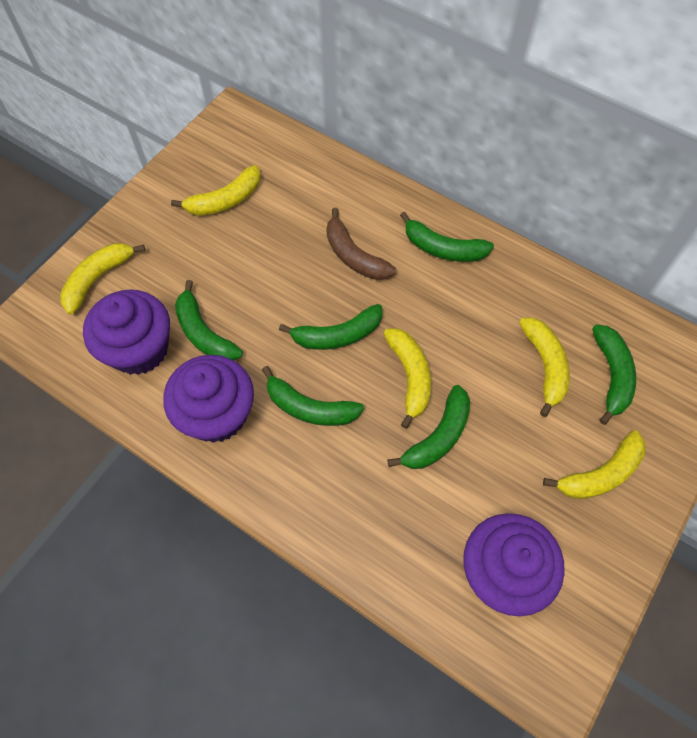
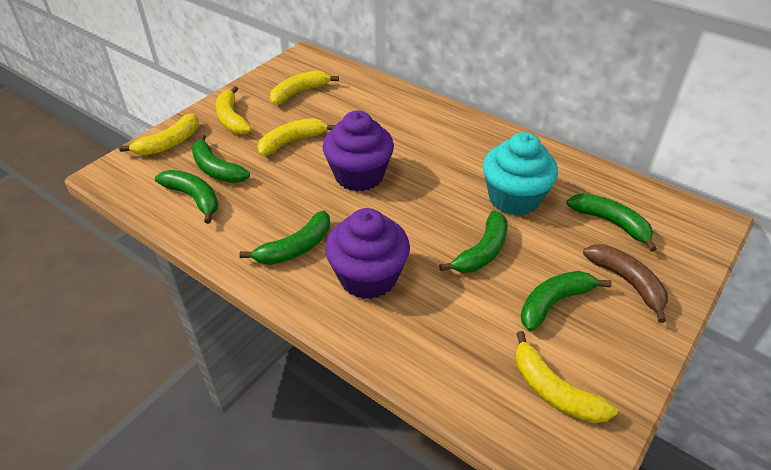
purple cupcake: 3 -> 2
turquoise cupcake: 0 -> 1

